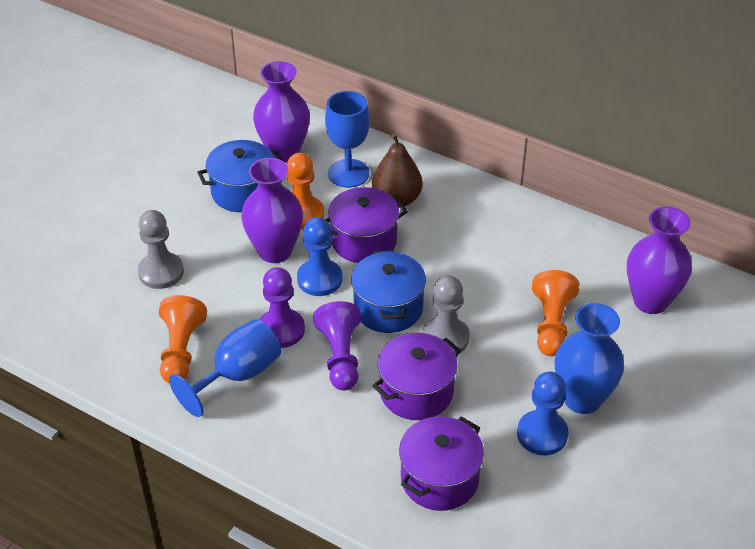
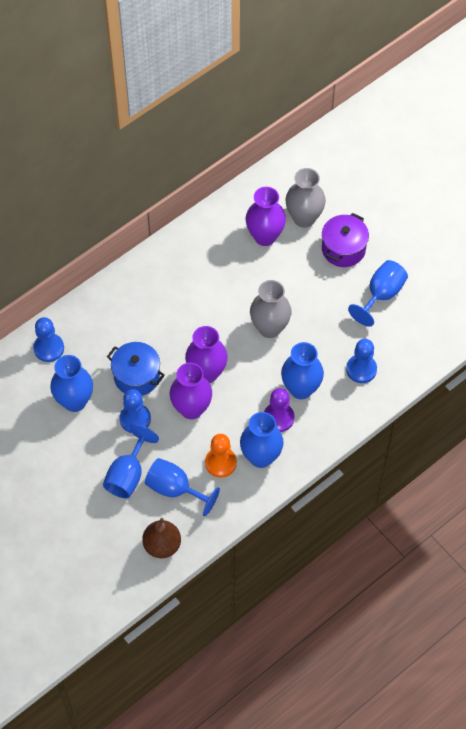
blue goblet: 2 -> 3
blue pawn: 2 -> 3
blue pot: 2 -> 1
blue vase: 1 -> 3
grey pawn: 2 -> 0
grey vase: 0 -> 2
orange pawn: 3 -> 1
purple pawn: 2 -> 1
purple pot: 3 -> 1

